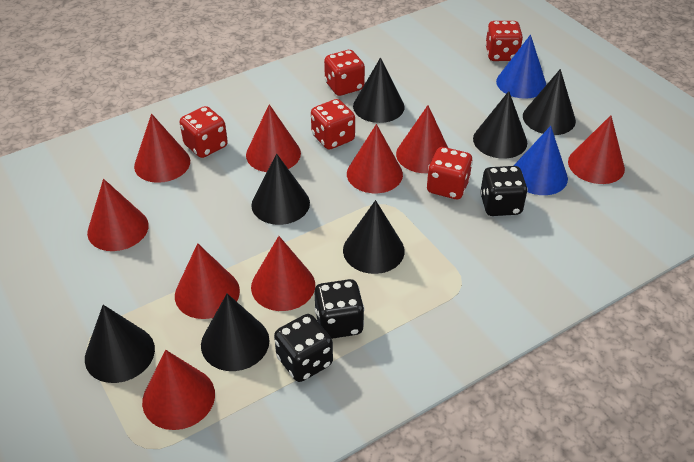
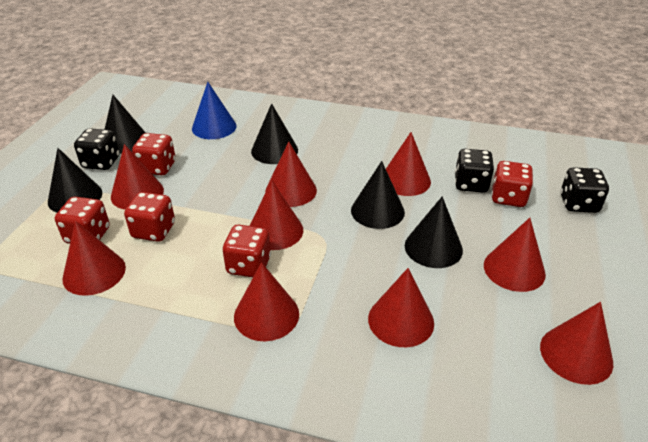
black cone: 7 -> 5
blue cone: 2 -> 1

